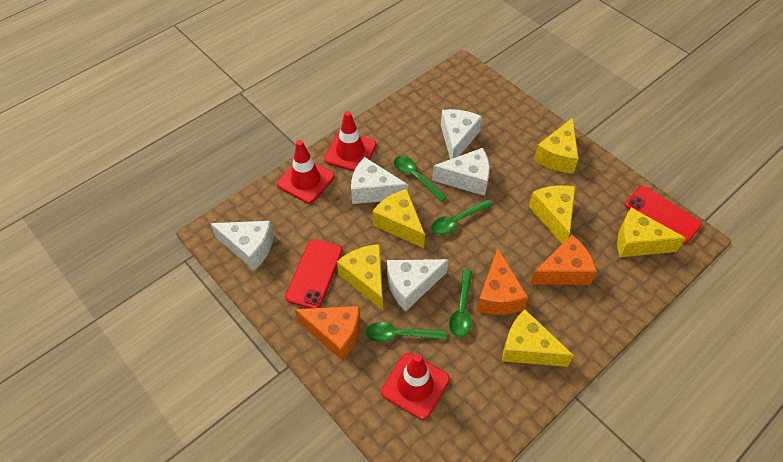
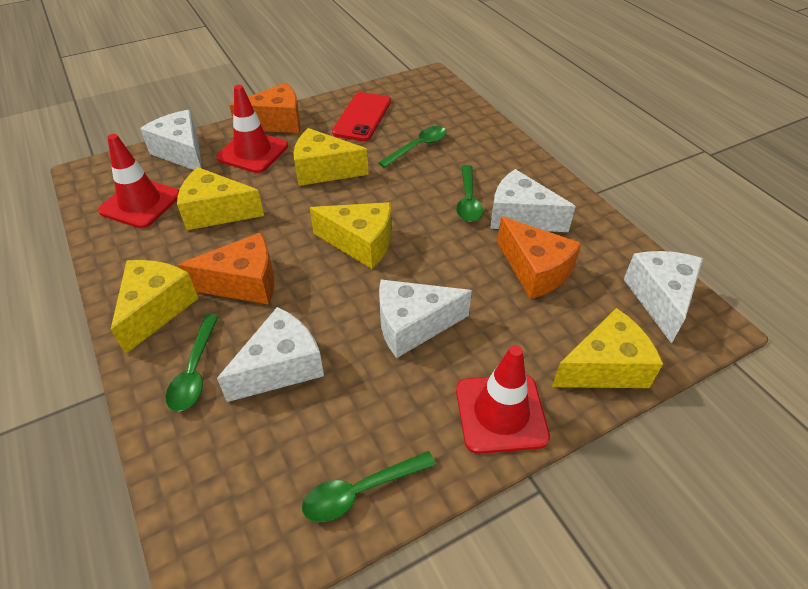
red phone: 2 -> 1
yellow cheese: 6 -> 5

